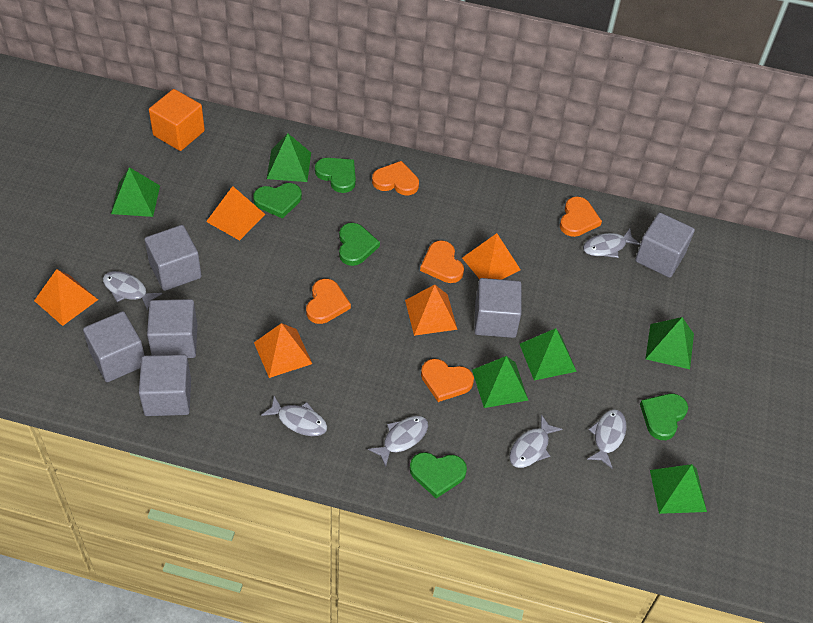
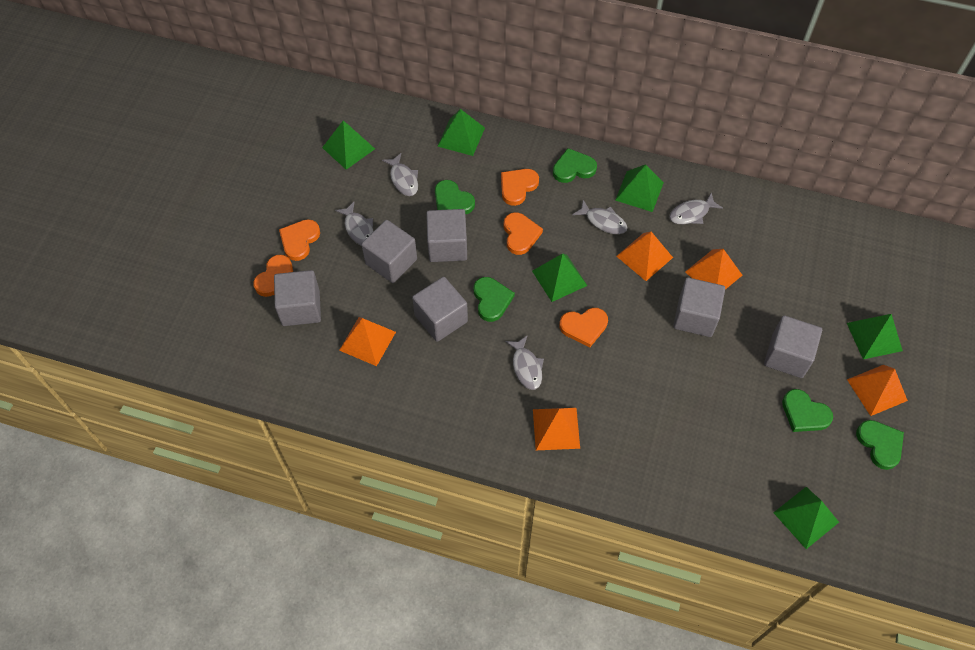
grey fish: 6 -> 5
orange cube: 1 -> 0

